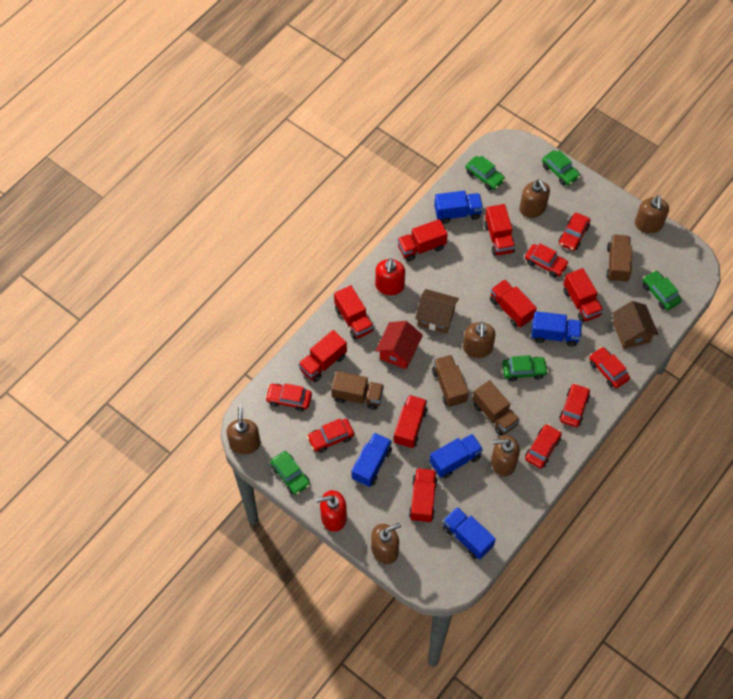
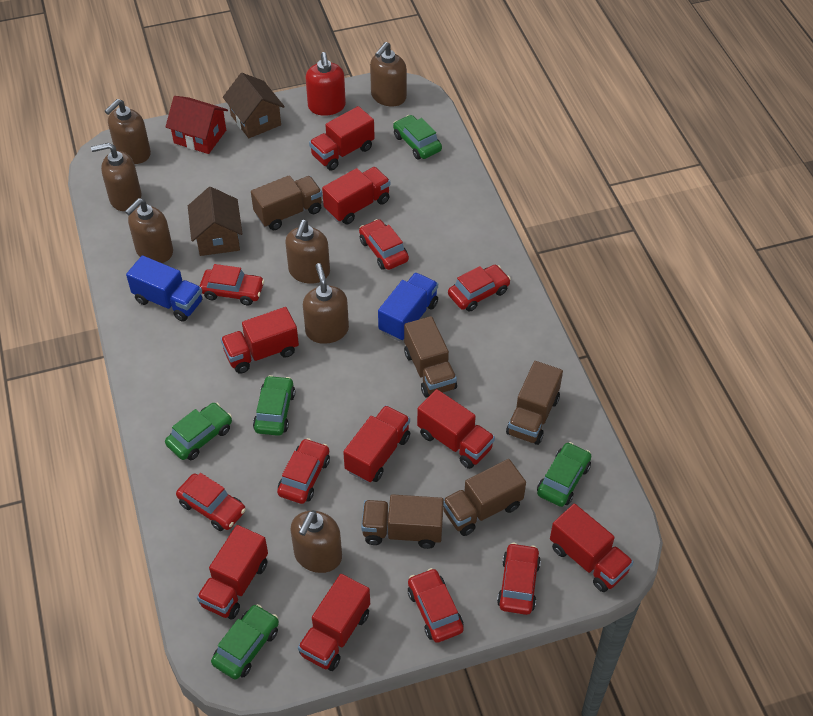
blue truck: 5 -> 2
brown soap dispenser: 6 -> 7
brown truck: 4 -> 5
red soap dispenser: 2 -> 1

